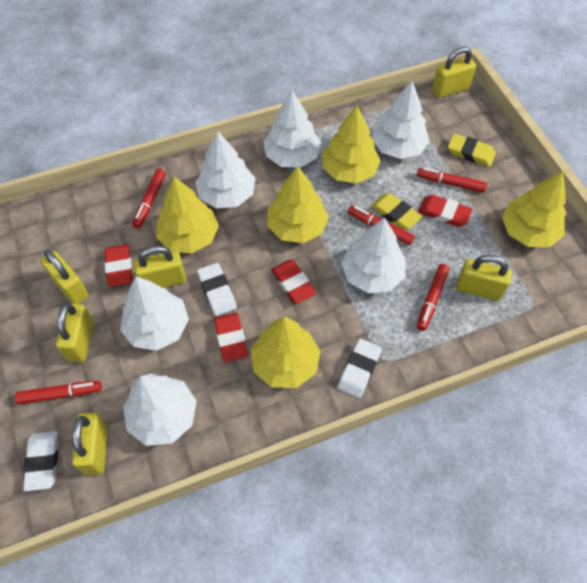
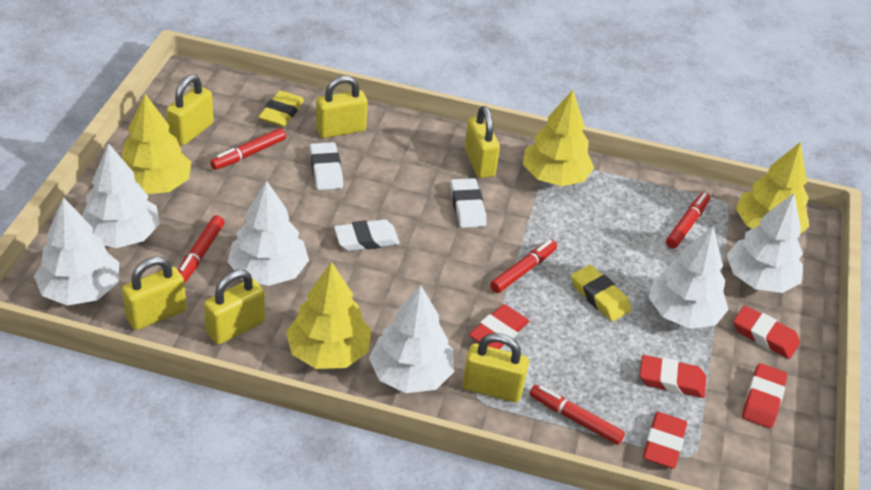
red eraser: 4 -> 5
yellow tree: 5 -> 4

